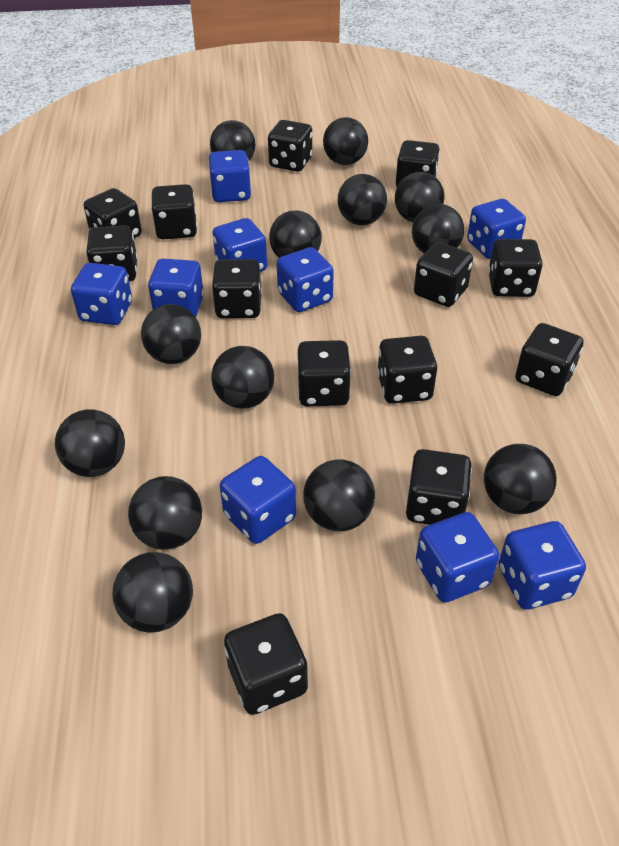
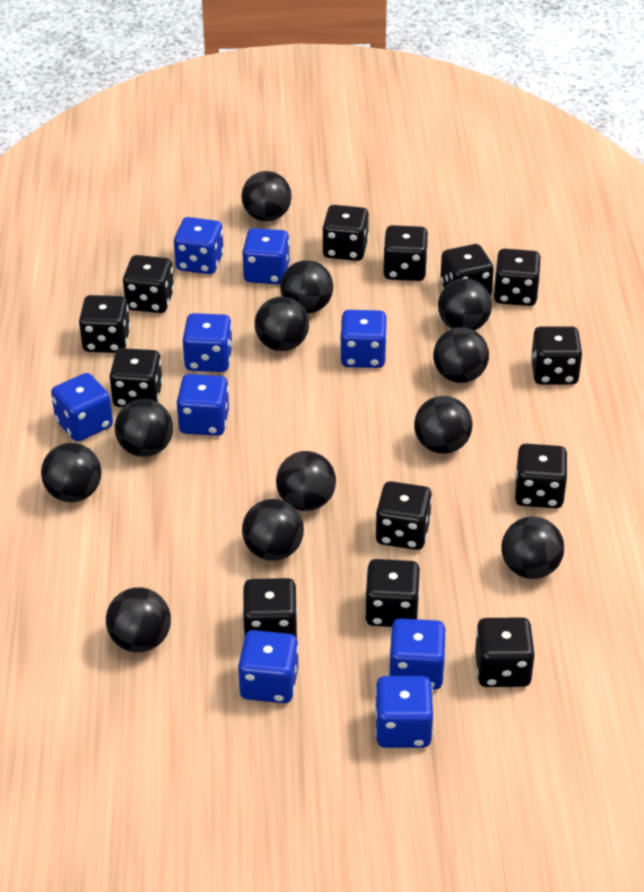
black ball: 13 -> 12

